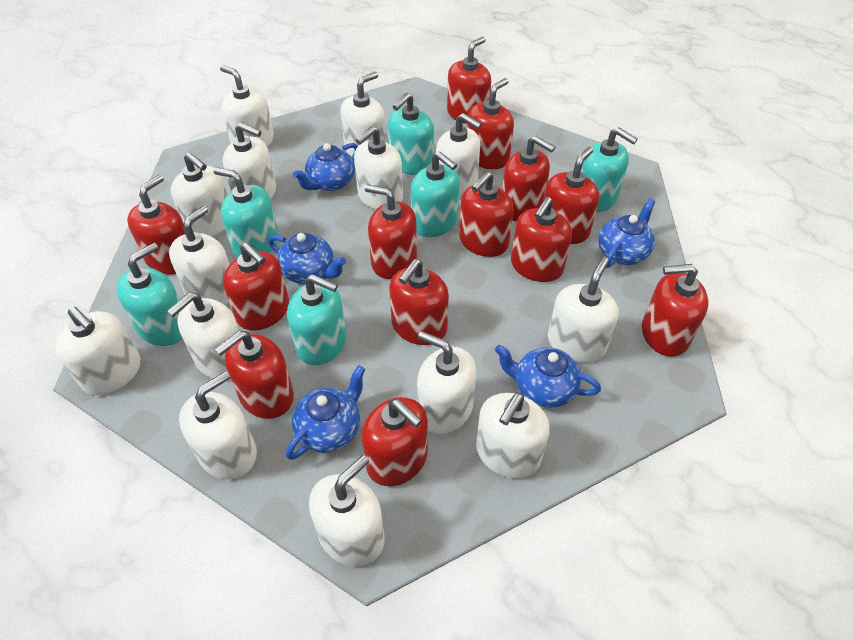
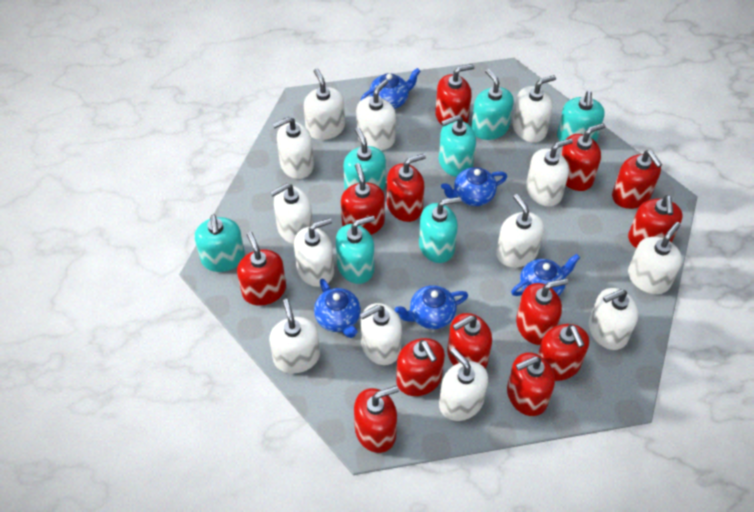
turquoise soap dispenser: 6 -> 7
white soap dispenser: 14 -> 13

